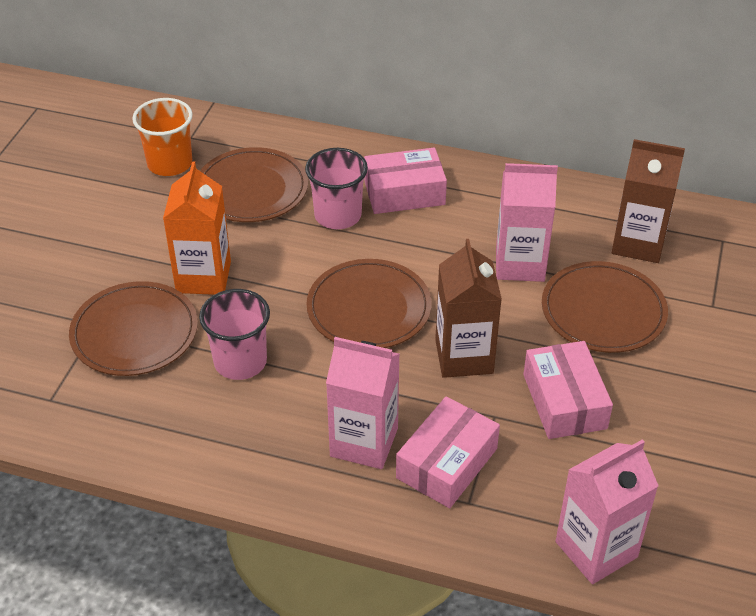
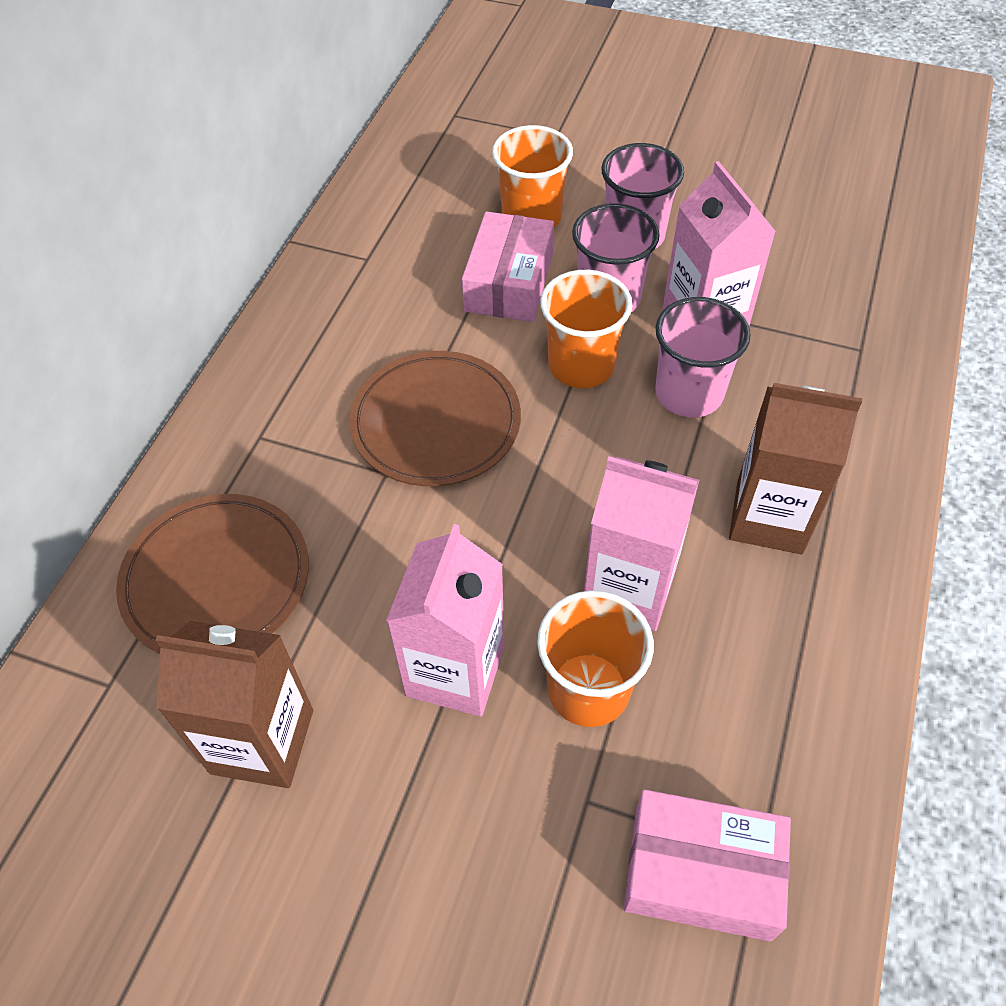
brown plate: 4 -> 2
orange carton: 1 -> 0
orange cup: 1 -> 3
pink box: 3 -> 2
pink cup: 2 -> 3

